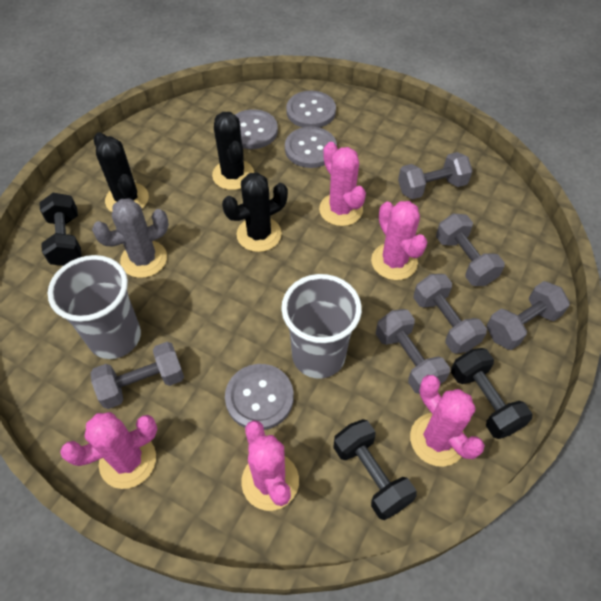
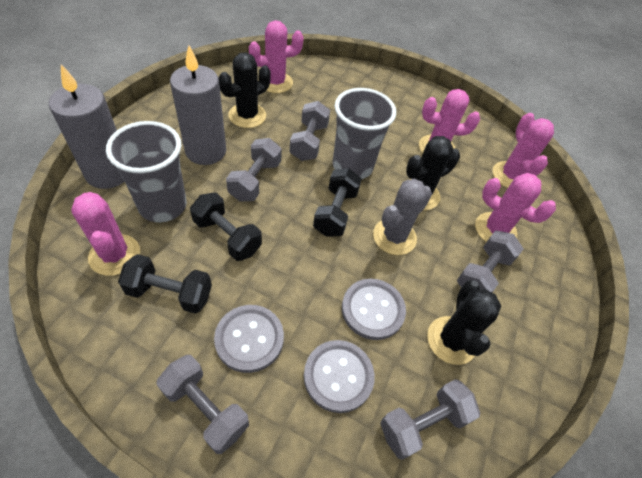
grey button: 4 -> 3
grey candle: 0 -> 2
grey dumbbell: 6 -> 5

